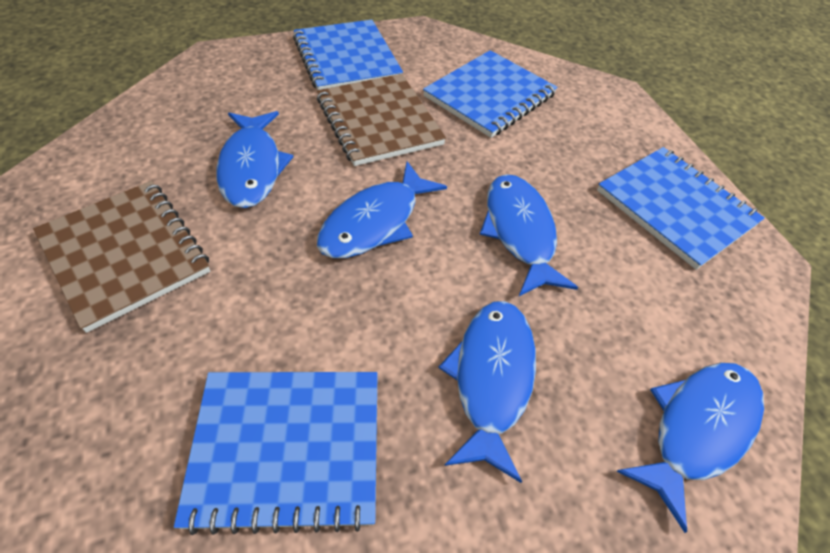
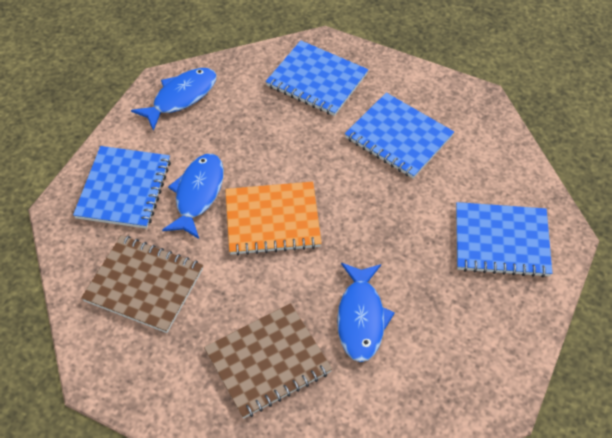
blue fish: 5 -> 3
orange notebook: 0 -> 1

